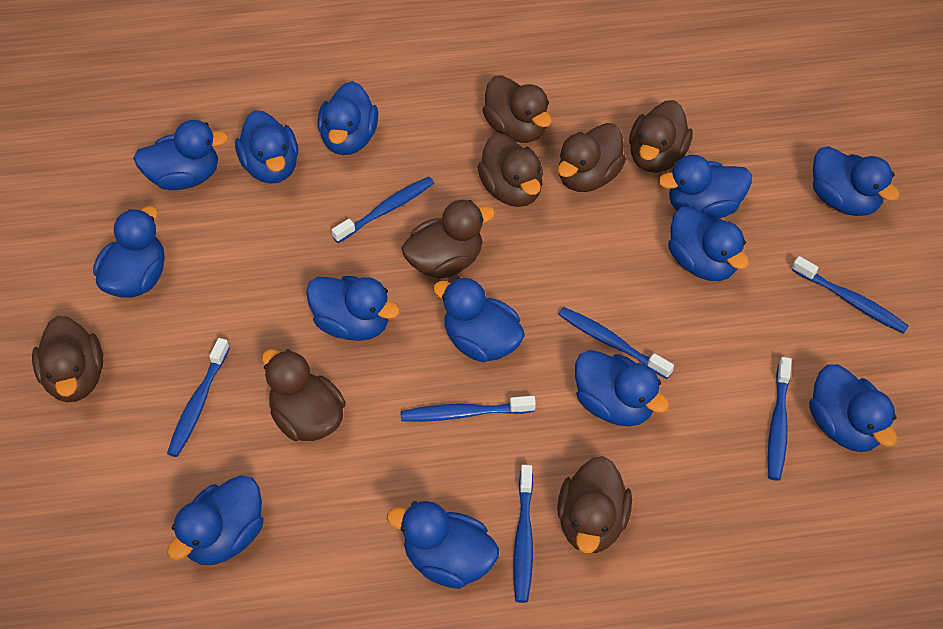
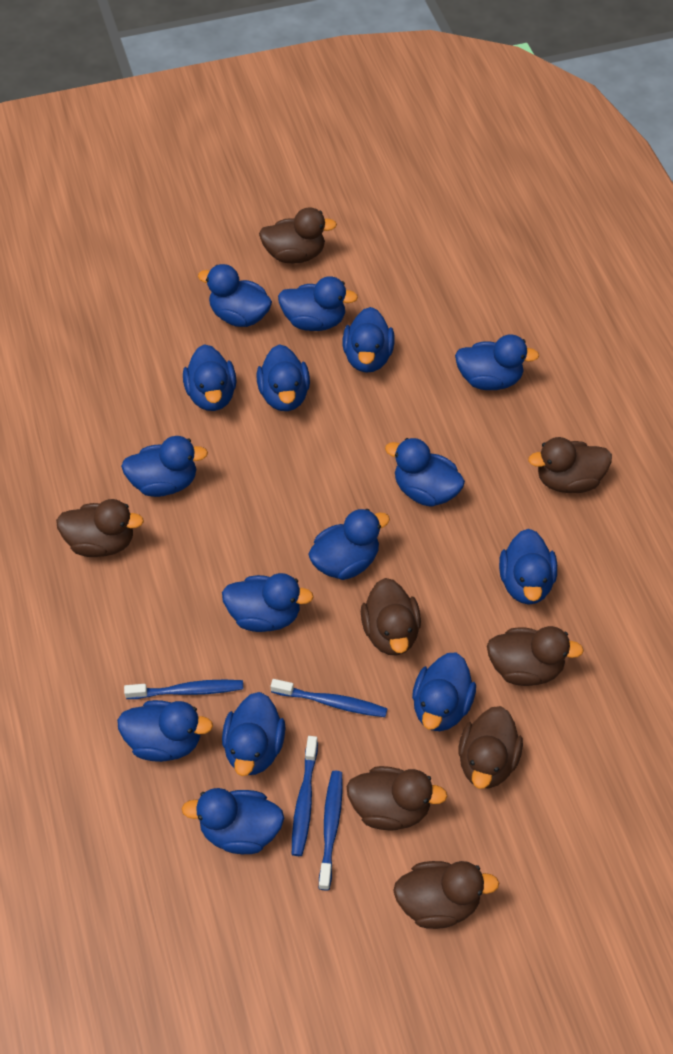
blue duck: 13 -> 15
blue toothbrush: 7 -> 4

